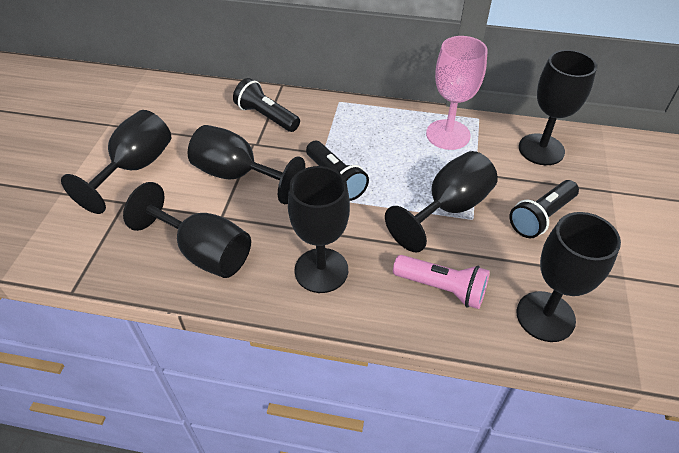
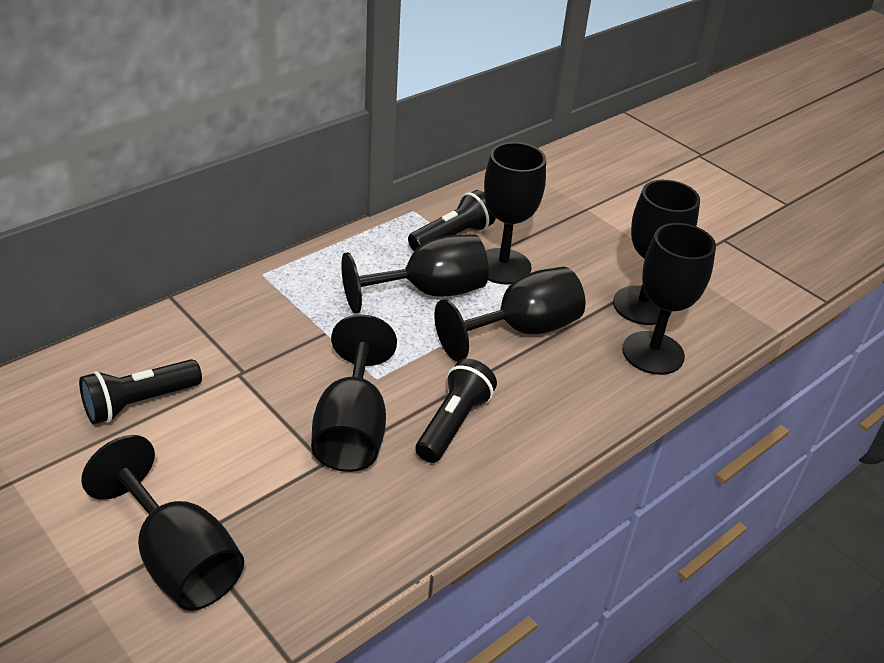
pink flashlight: 1 -> 0
pink goblet: 1 -> 0

